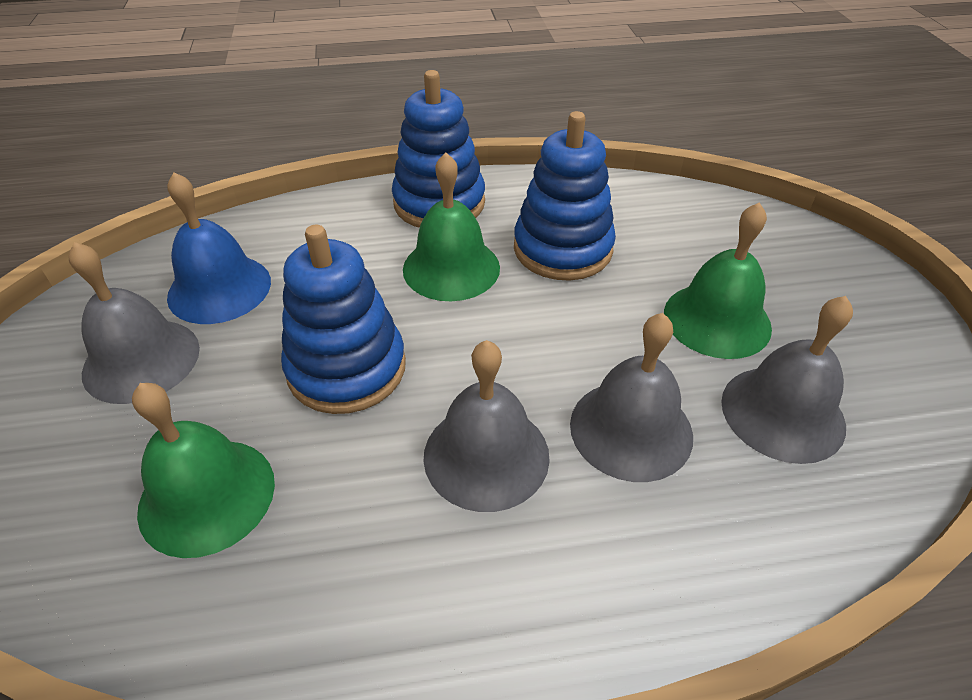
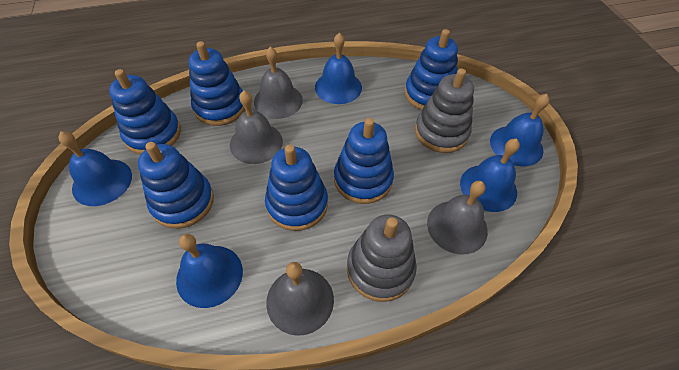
blue bell: 1 -> 5
blue stacking toy: 3 -> 6
green bell: 3 -> 0
grey stacking toy: 0 -> 2

